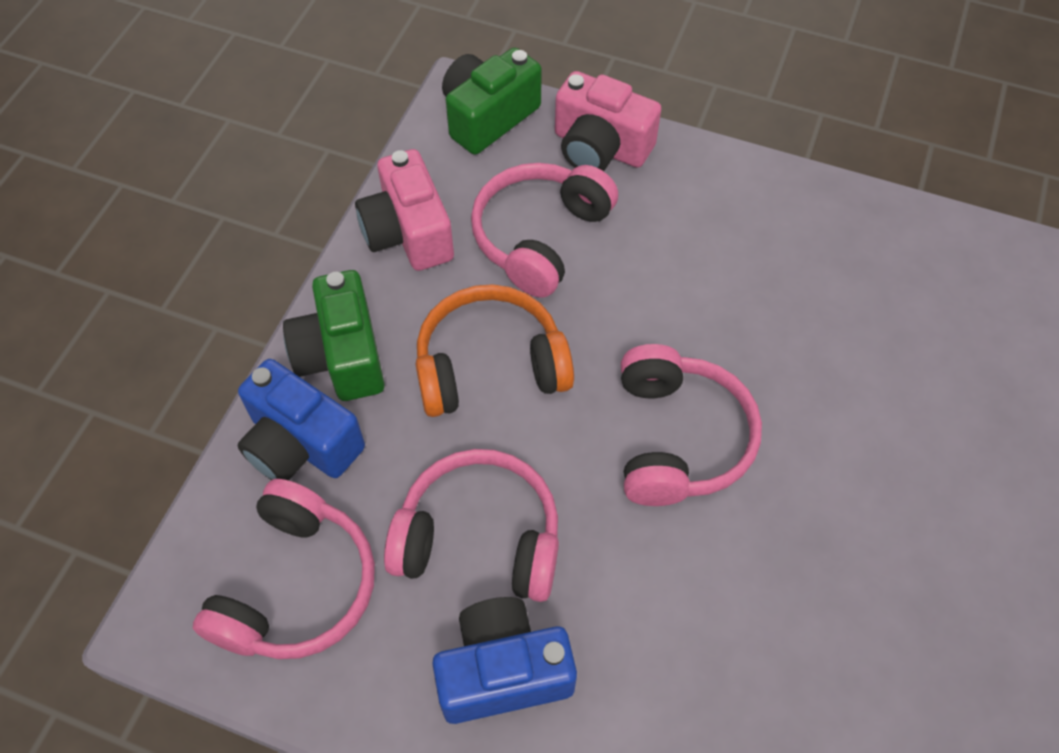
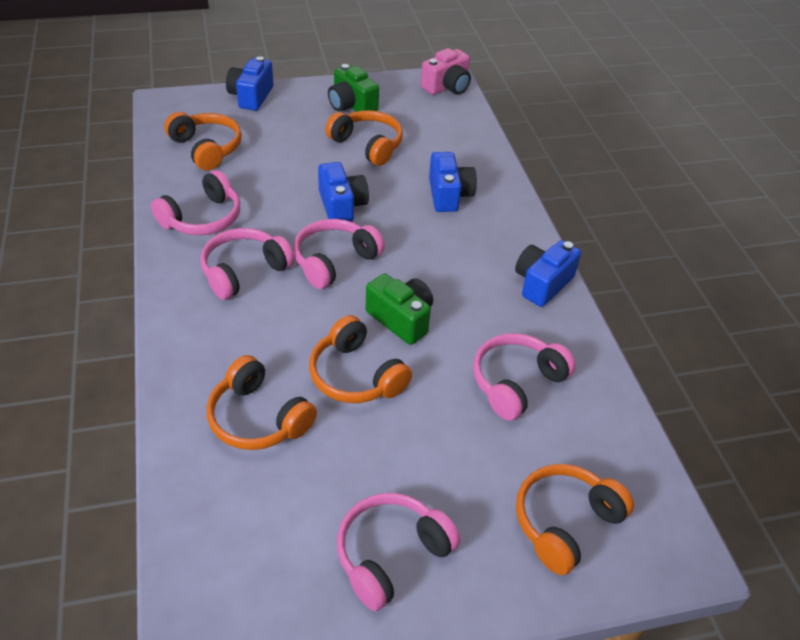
blue camera: 2 -> 4
orange headphones: 1 -> 5
pink camera: 2 -> 1
pink headphones: 4 -> 5

